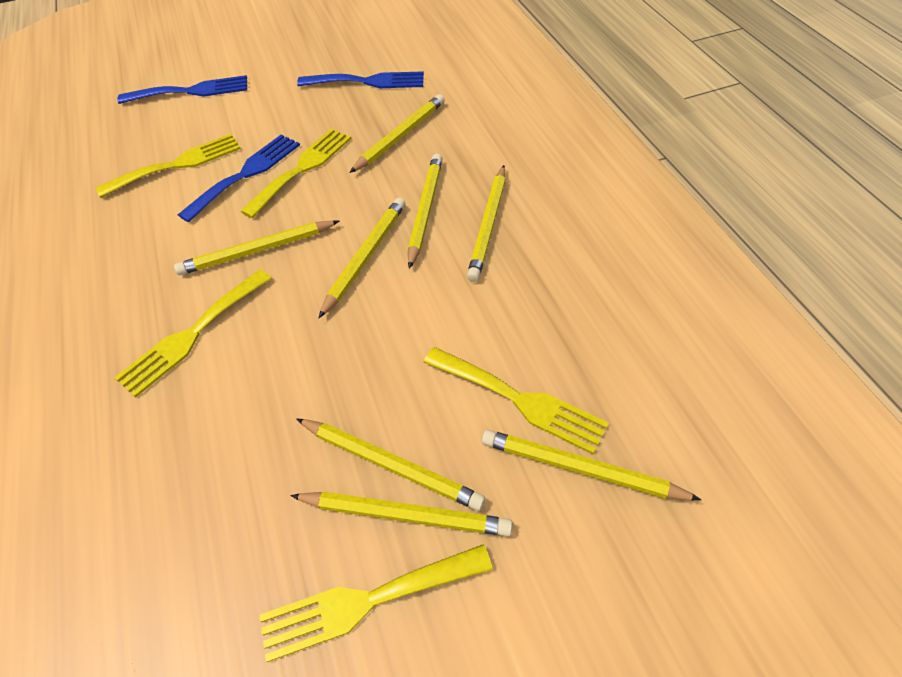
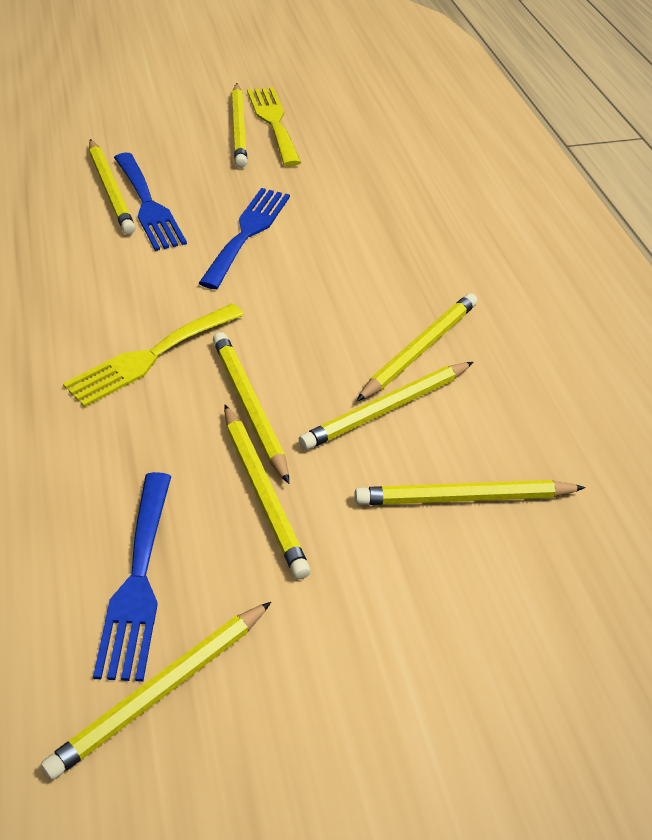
yellow fork: 5 -> 2

